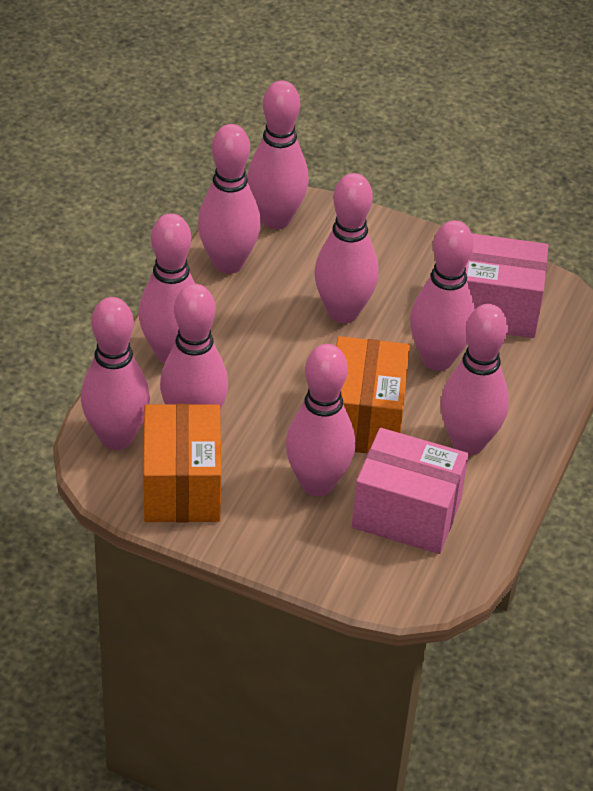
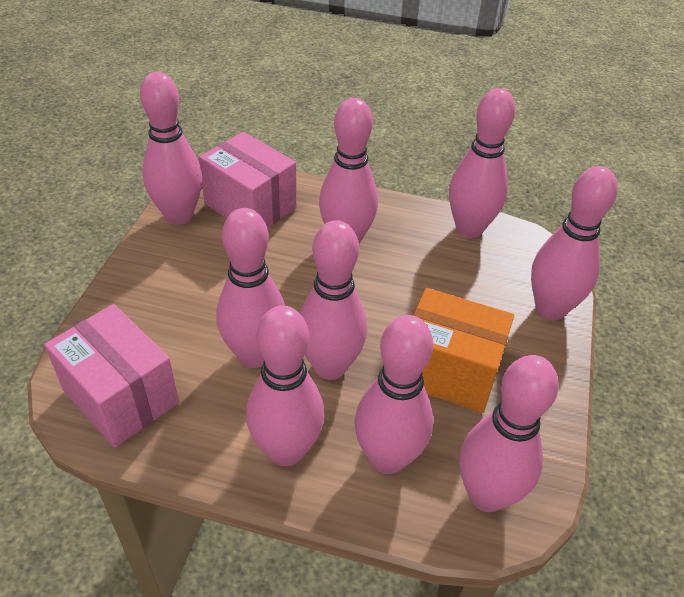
orange box: 2 -> 1

